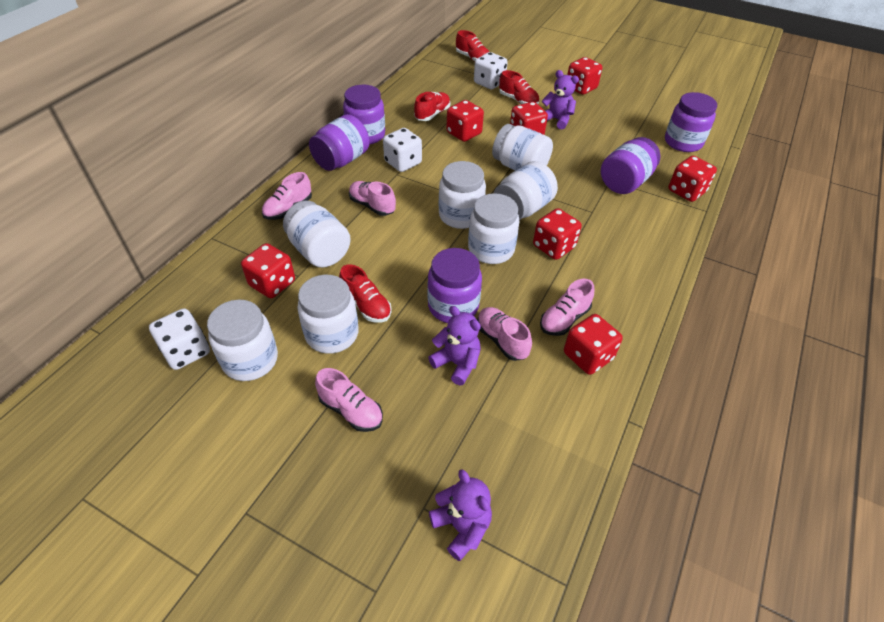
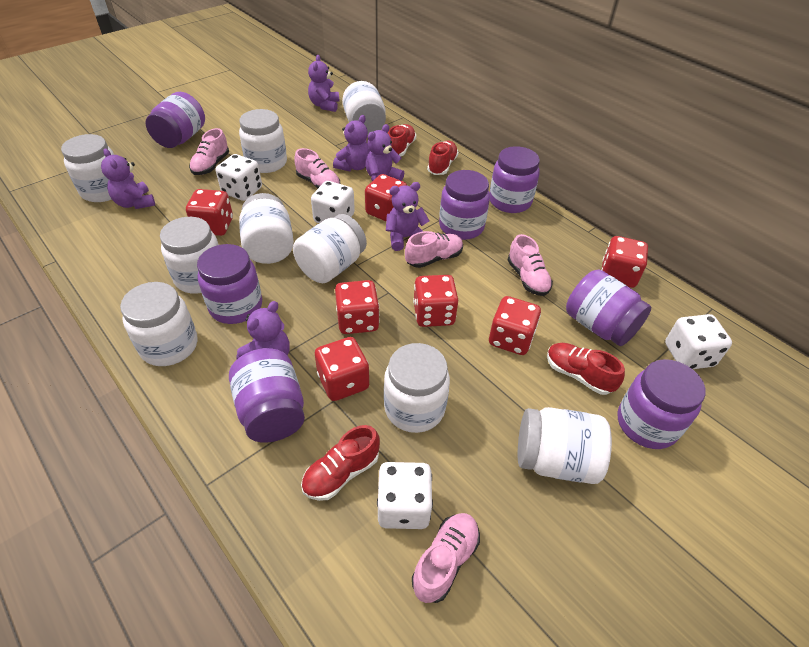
purple jar: 5 -> 7
purple teddy bear: 3 -> 6
white dice: 3 -> 4
white jar: 7 -> 9

